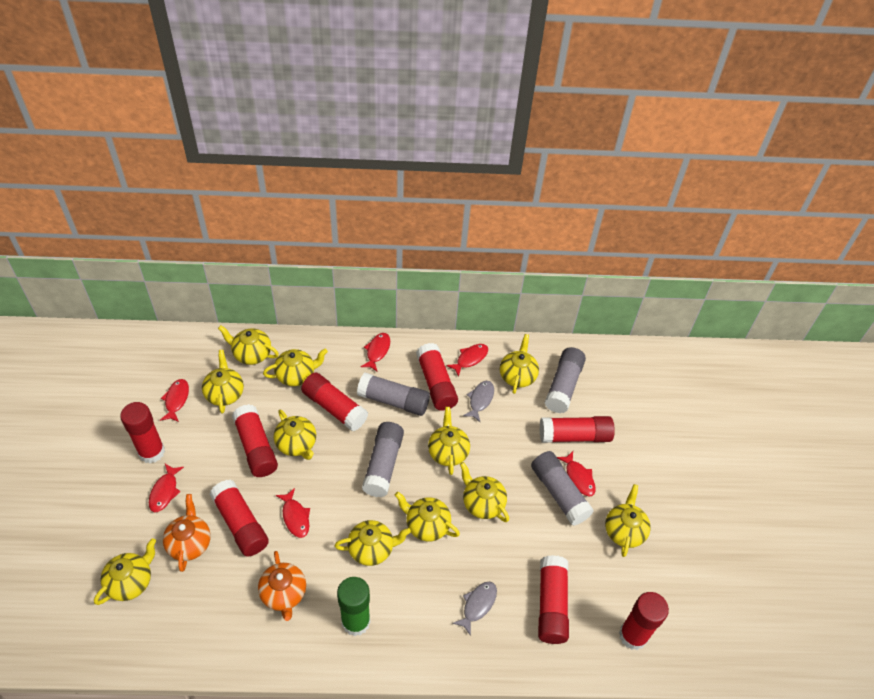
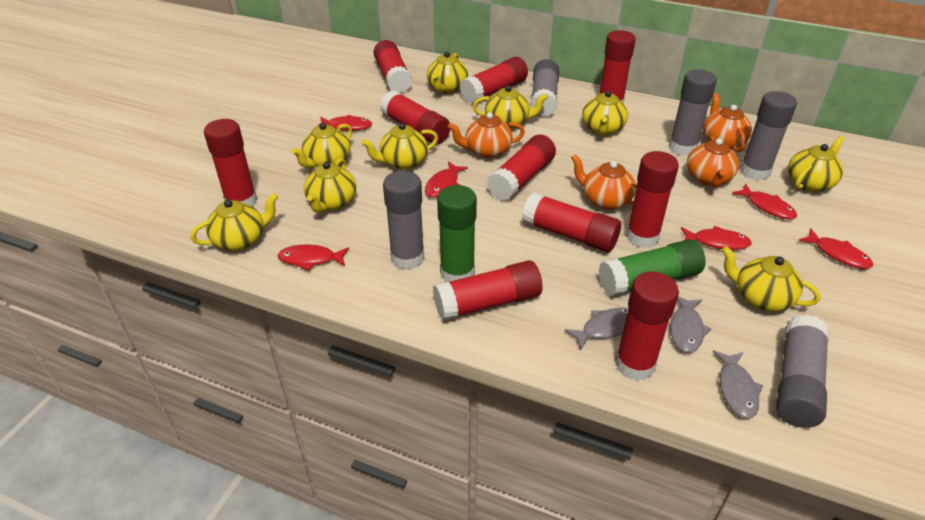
green glue stick: 1 -> 2
grey fish: 2 -> 3
grey glue stick: 4 -> 5
orange teapot: 2 -> 4
red glue stick: 8 -> 10
yellow teapot: 11 -> 9

